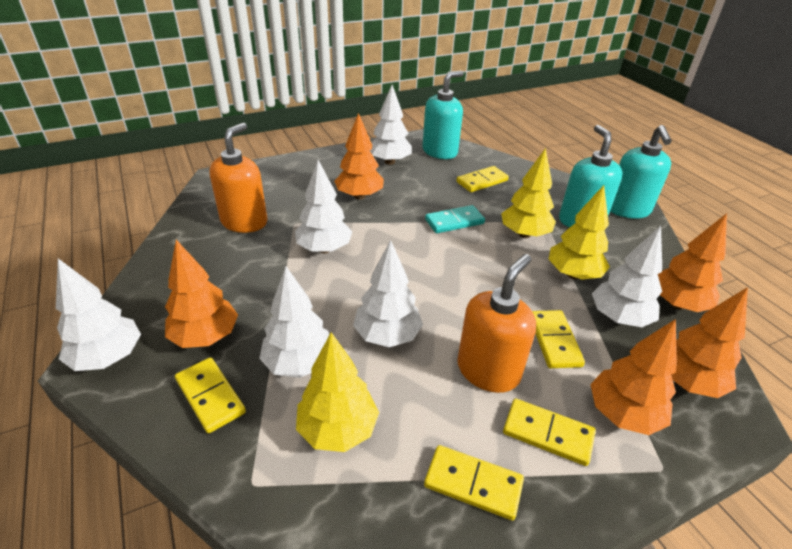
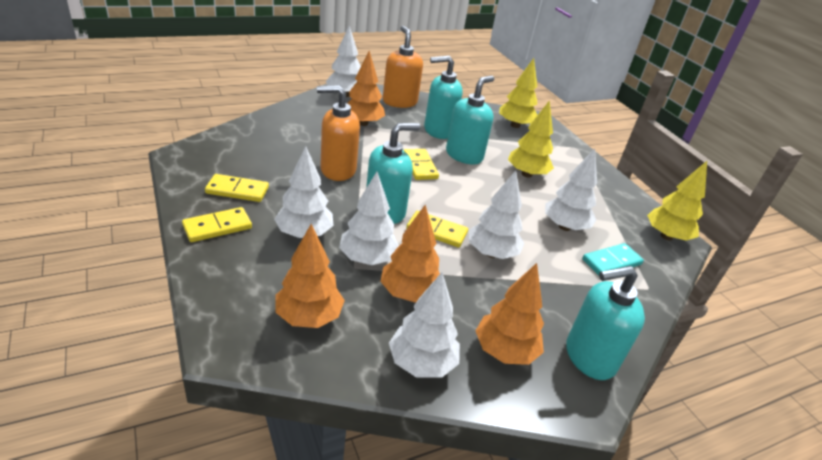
orange tree: 5 -> 4
turquoise soap dispenser: 3 -> 4
yellow domino: 5 -> 4

